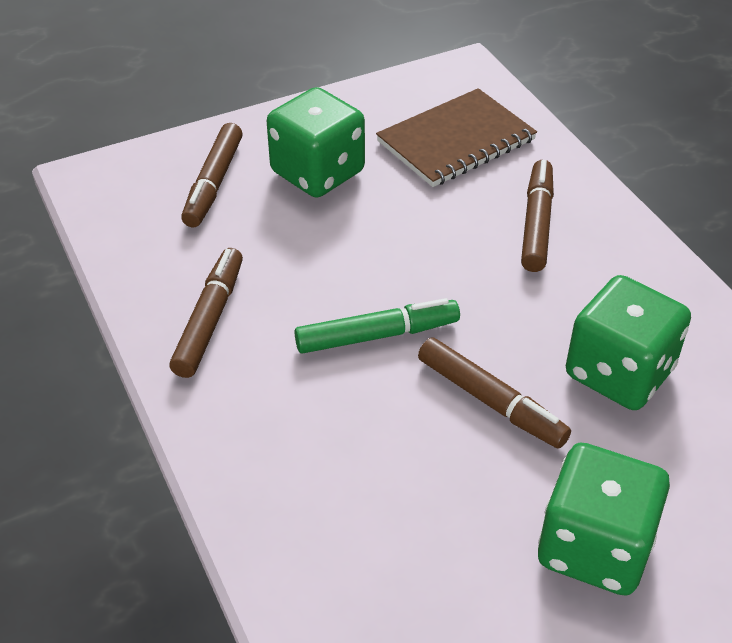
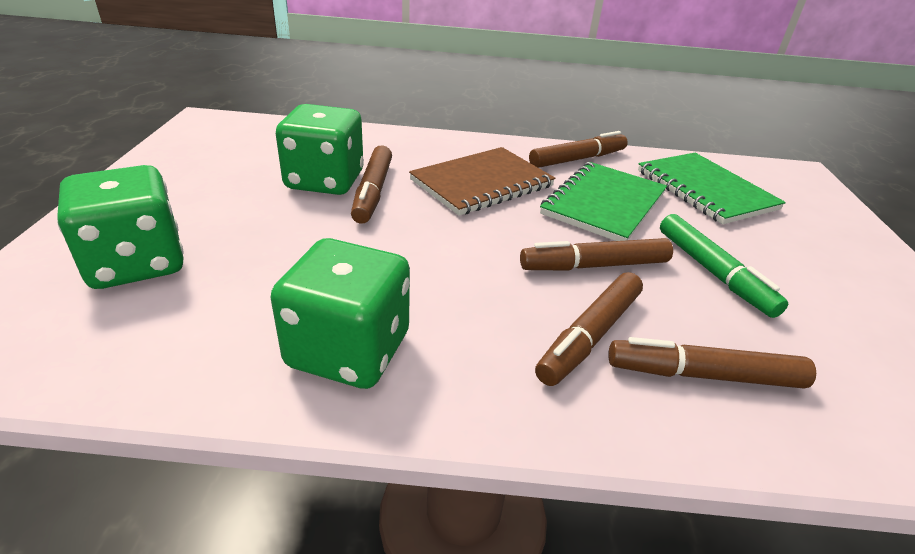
brown marker: 4 -> 5
green notebook: 0 -> 2

